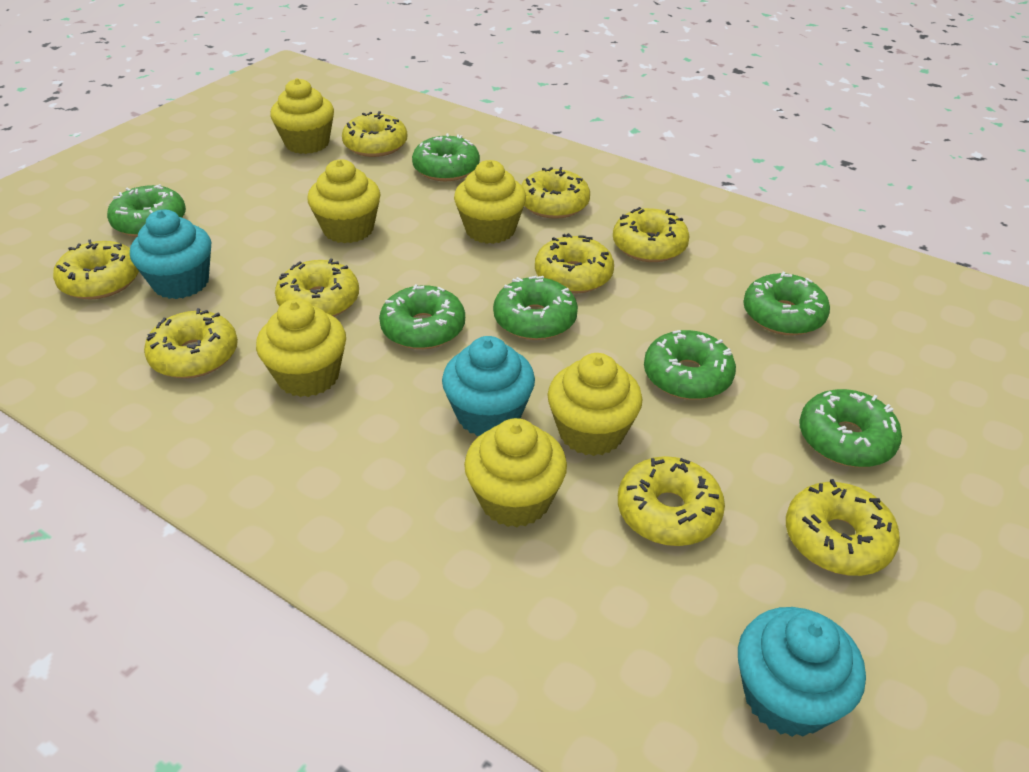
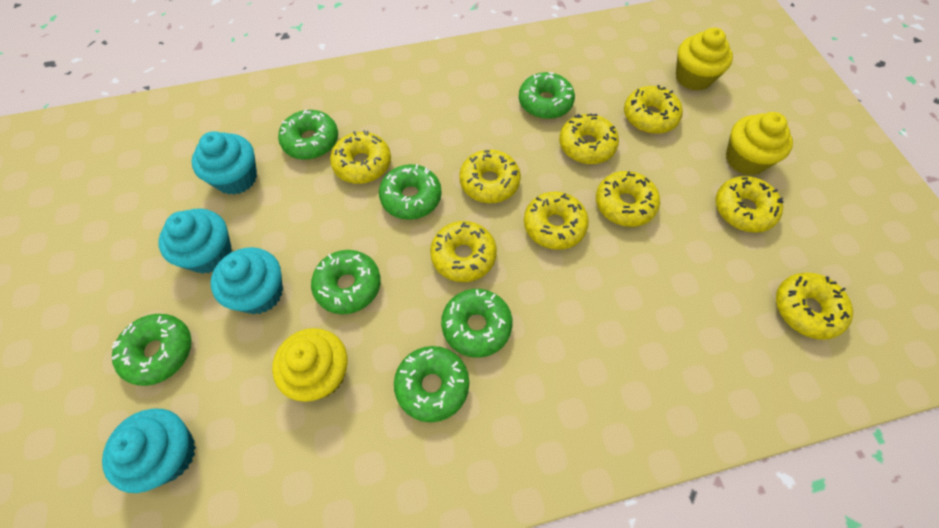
turquoise cupcake: 3 -> 4
yellow cupcake: 6 -> 3

